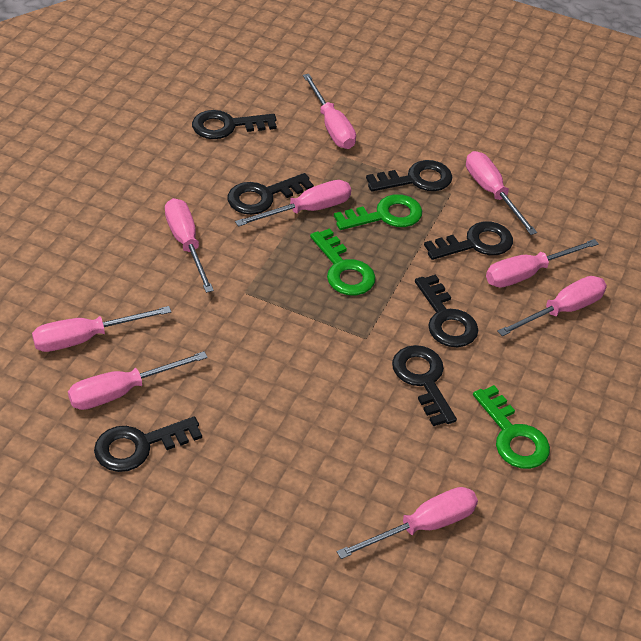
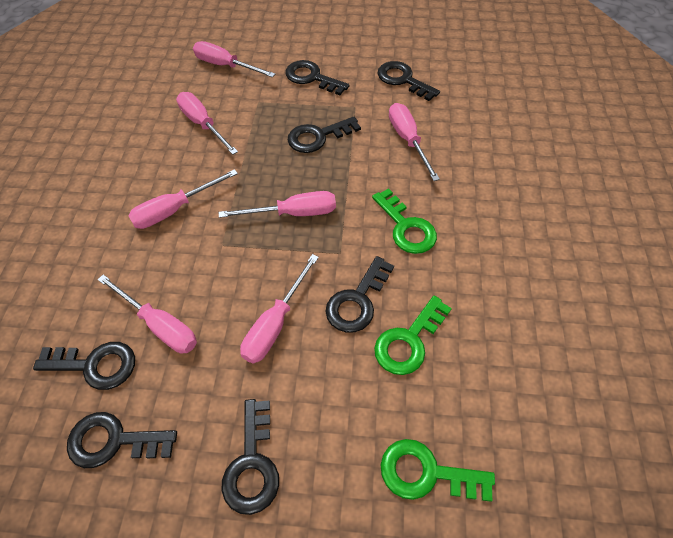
pink screwdriver: 9 -> 7

